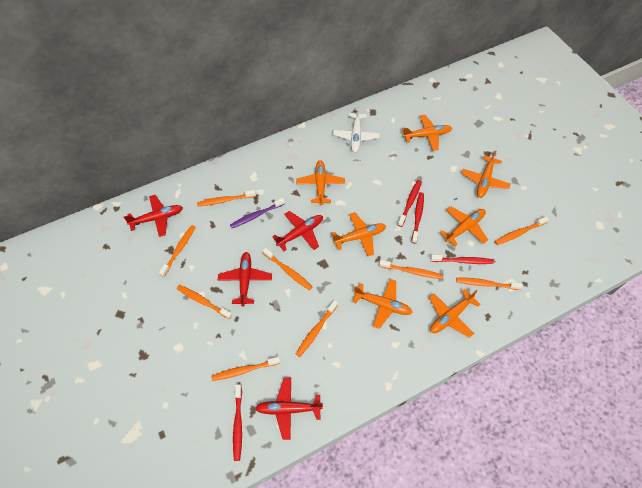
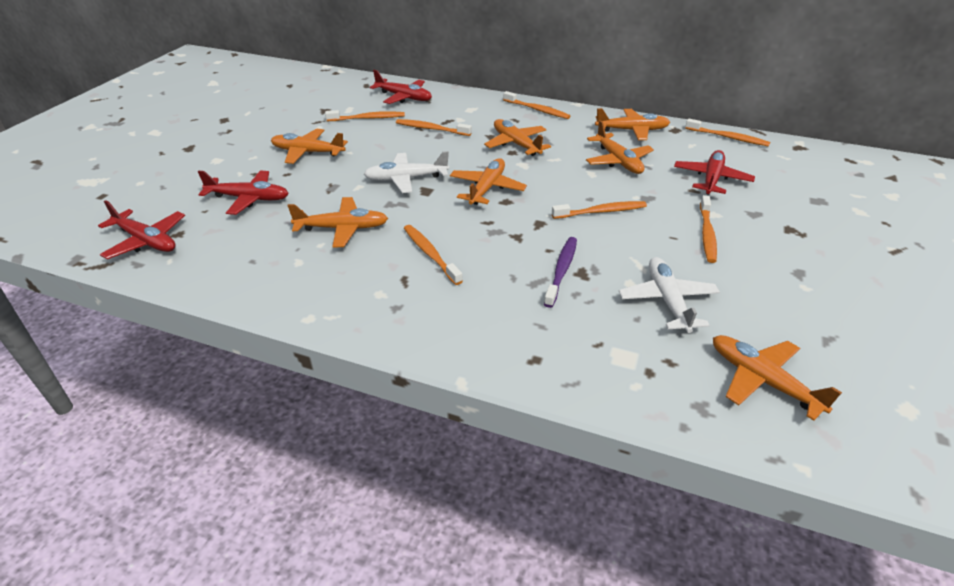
orange toothbrush: 9 -> 7
red toothbrush: 4 -> 0
white plane: 1 -> 2

